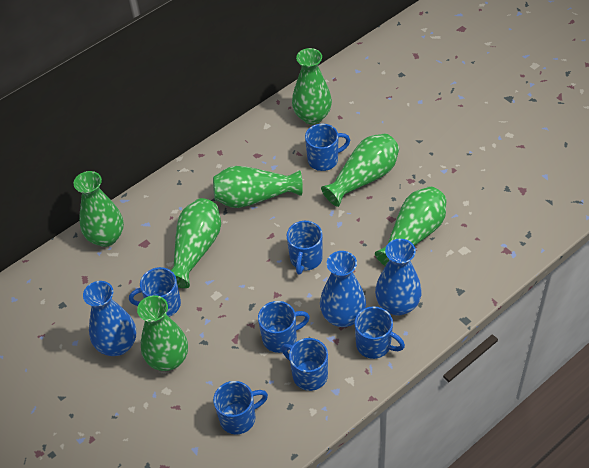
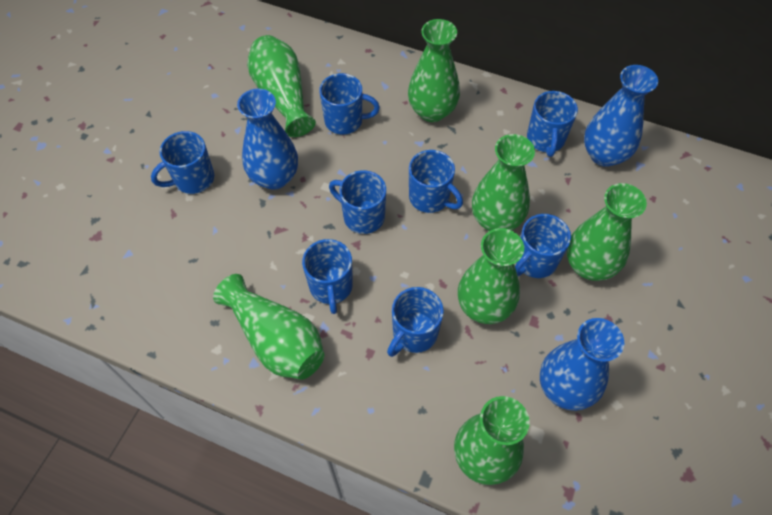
blue mug: 7 -> 8

